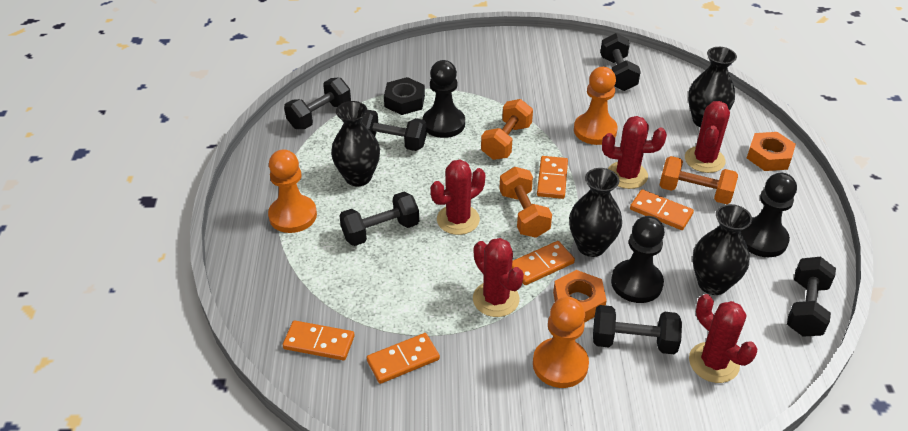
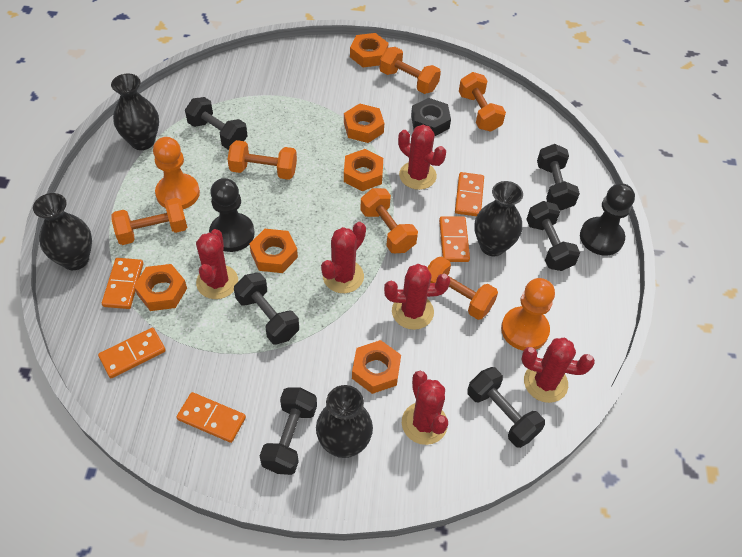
black pawn: 3 -> 2
orange dumbbell: 3 -> 6
orange nut: 2 -> 6
orange pawn: 3 -> 2
red cactus: 5 -> 6

